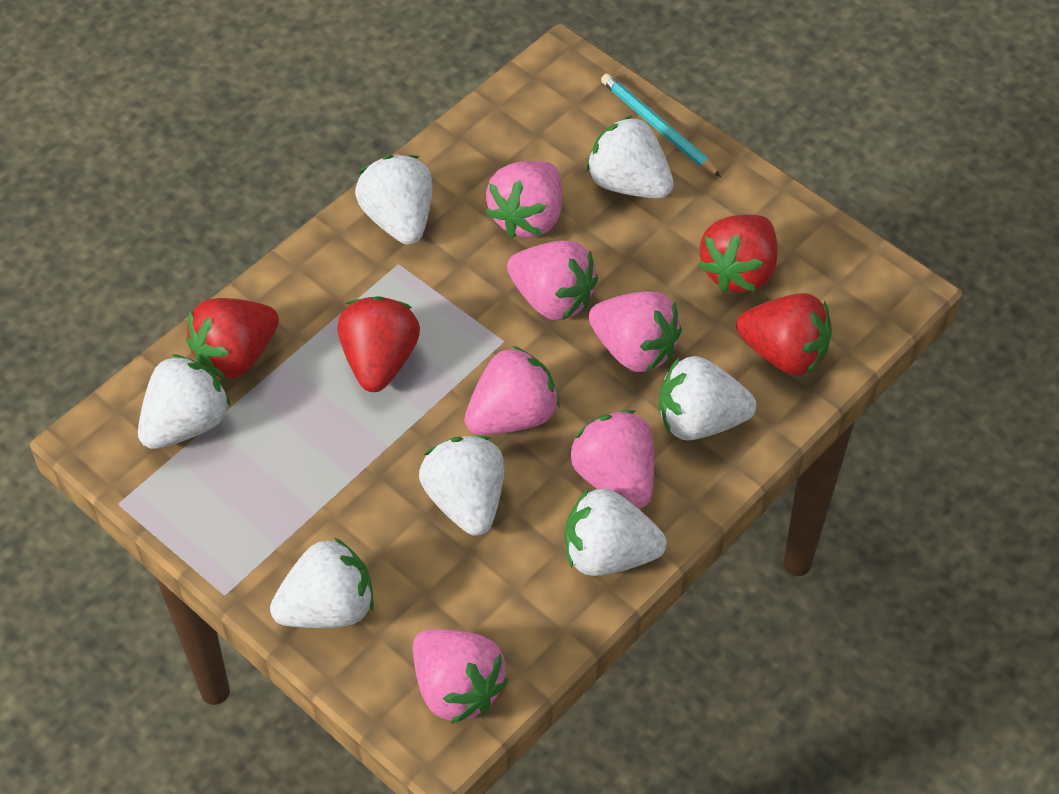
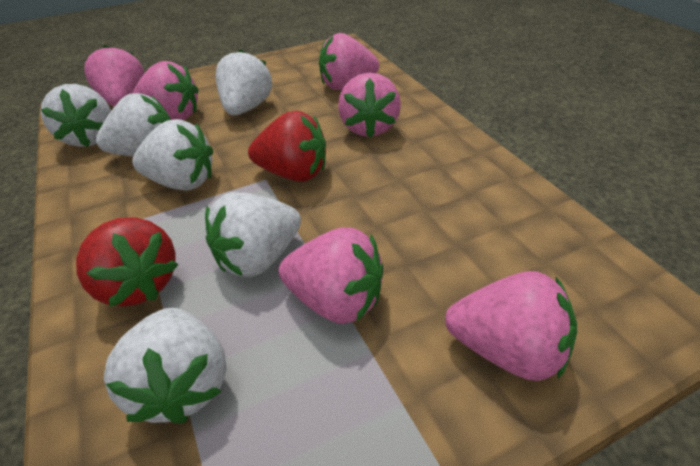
red strawberry: 4 -> 2
turquoise pencil: 1 -> 0
white strawberry: 7 -> 6

